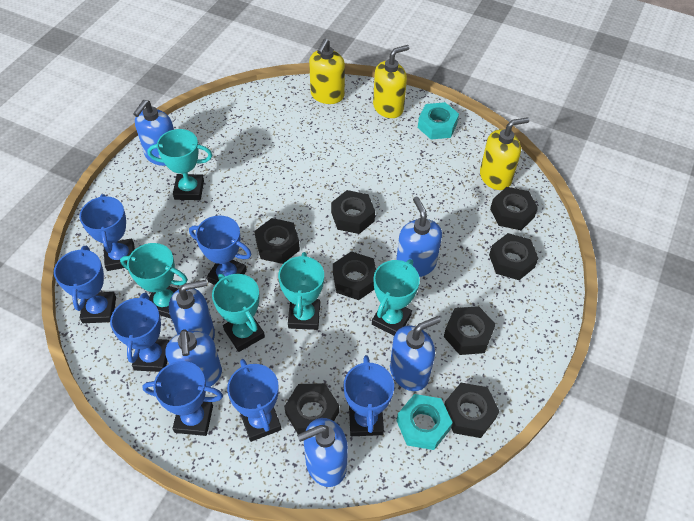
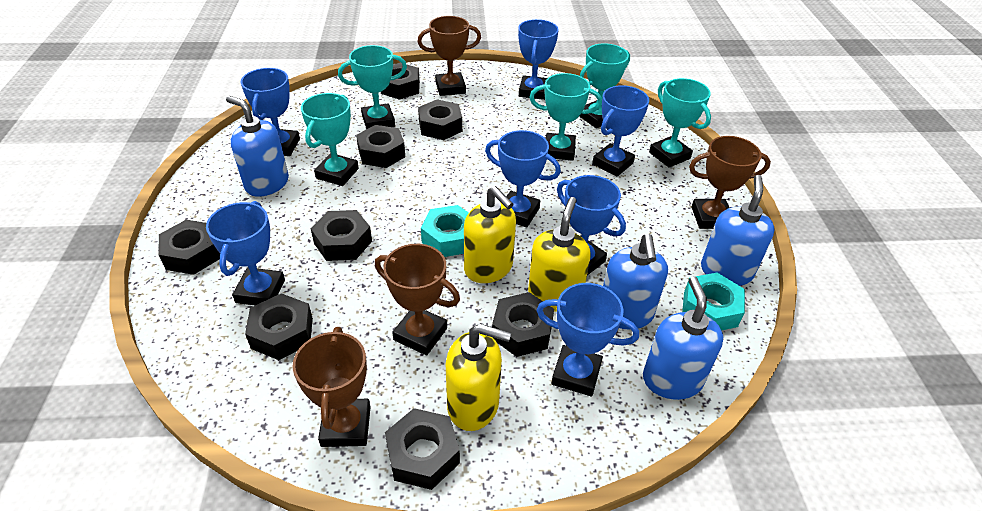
blue soap dispenser: 6 -> 4
brown trophy: 0 -> 4

